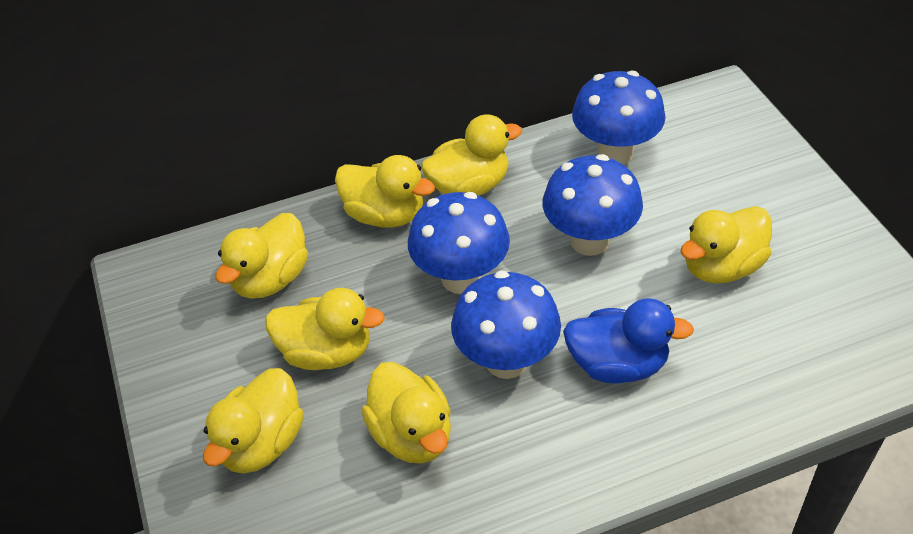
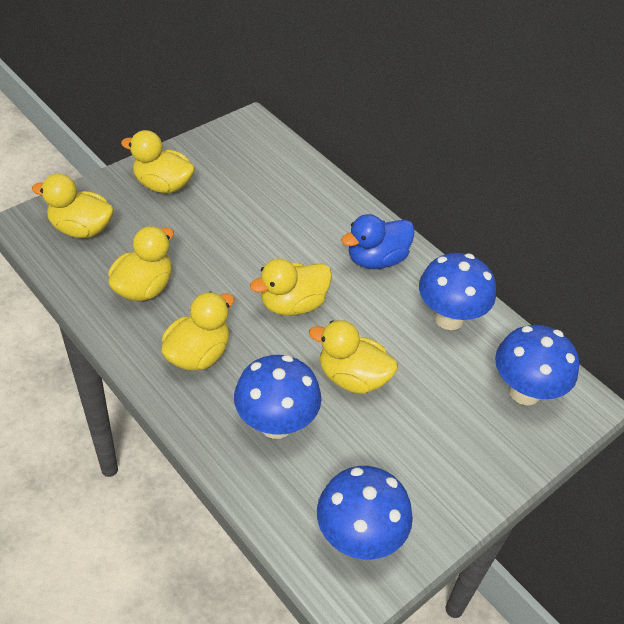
yellow duck: 7 -> 6

